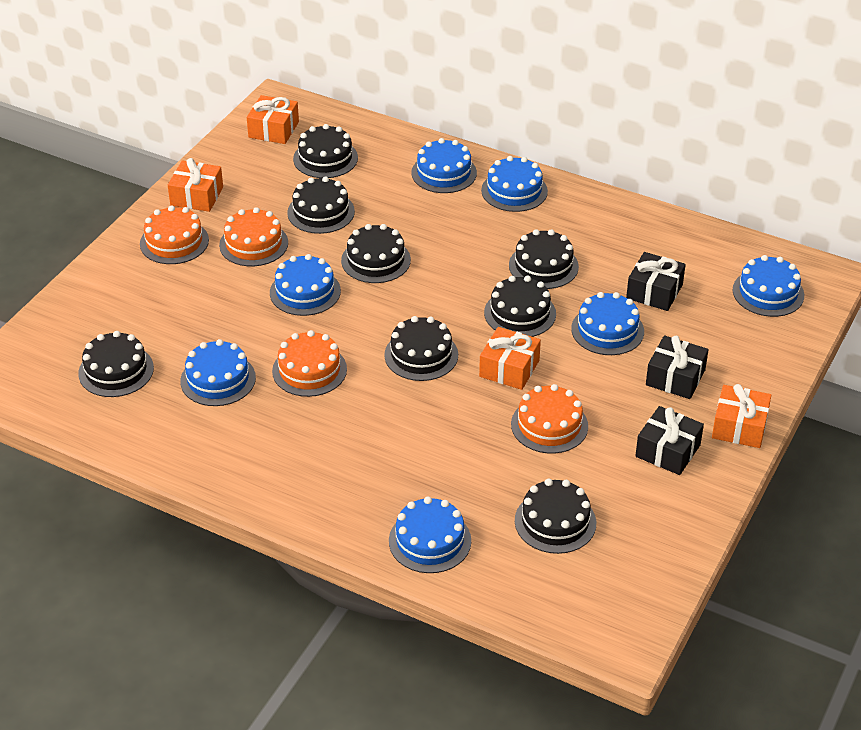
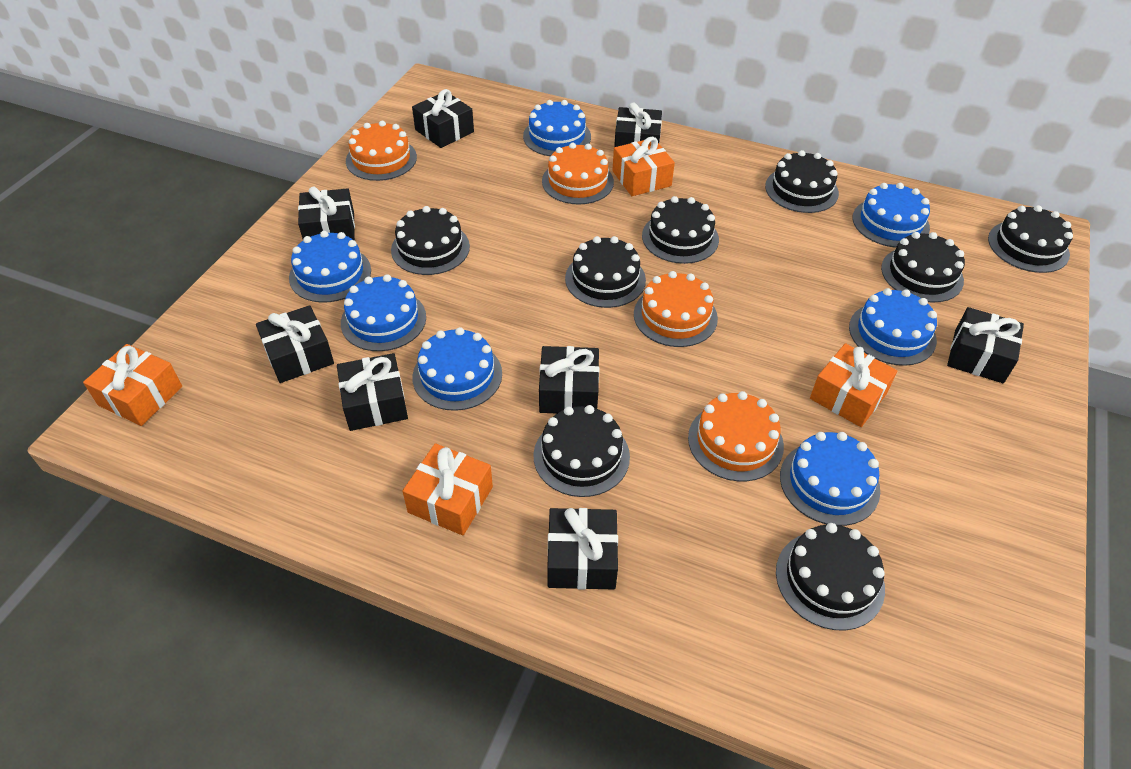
black gift: 3 -> 8

